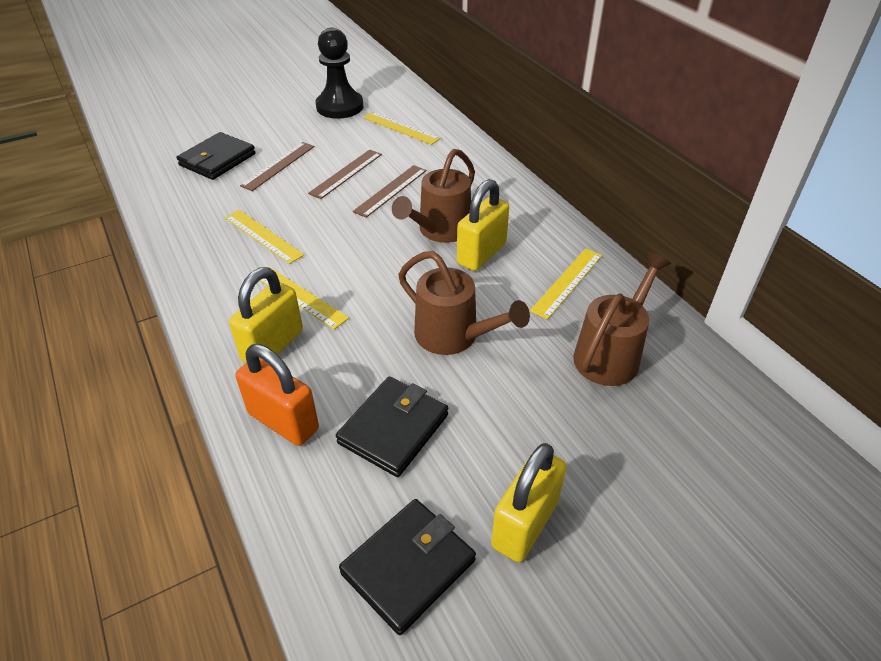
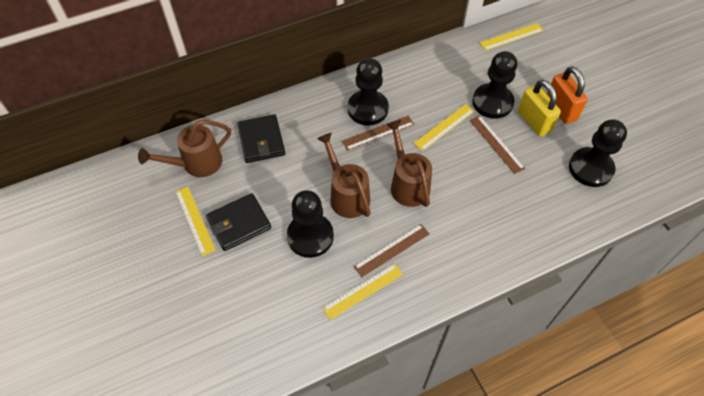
black pawn: 1 -> 4
black wallet: 3 -> 2
yellow padlock: 3 -> 1

